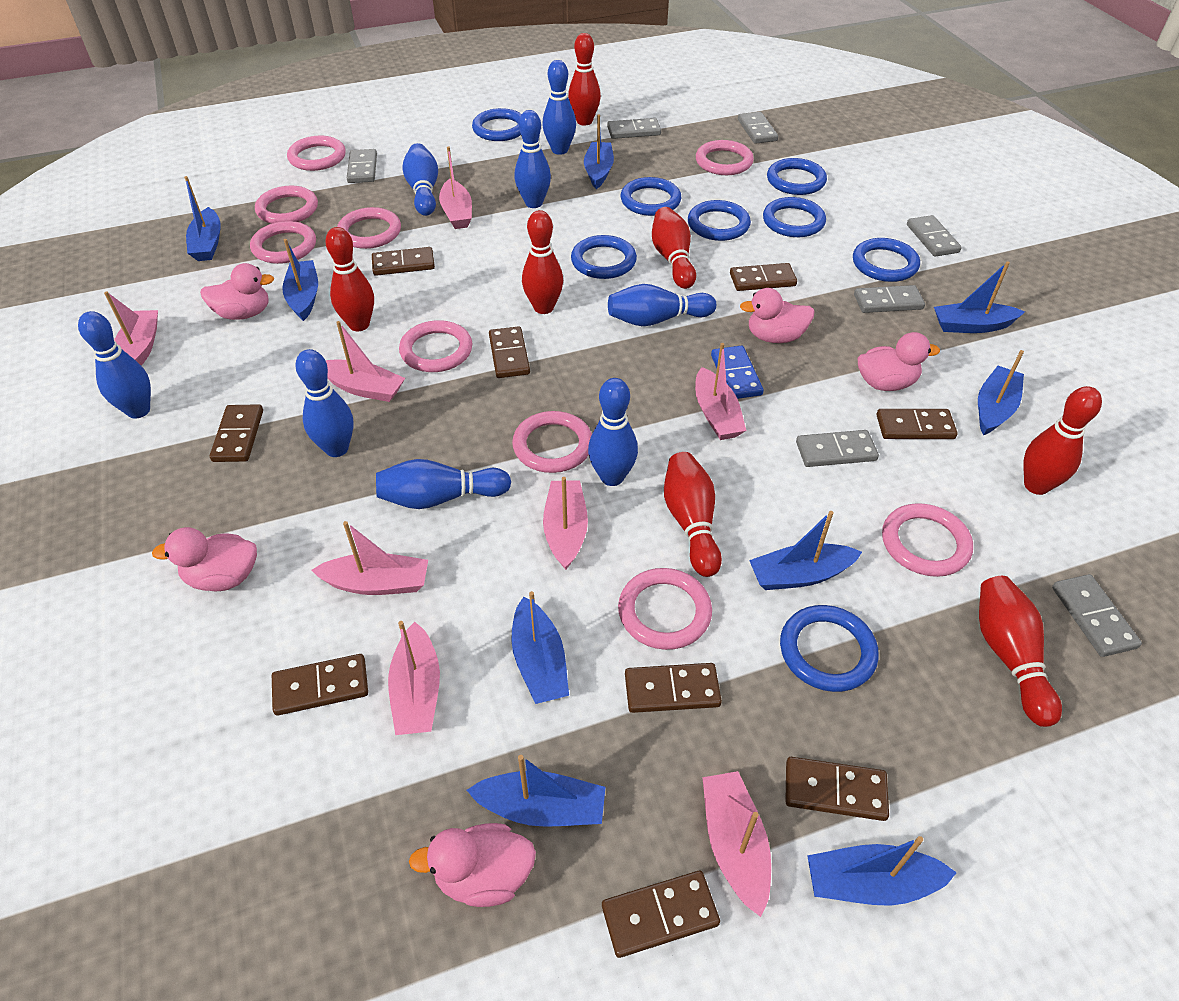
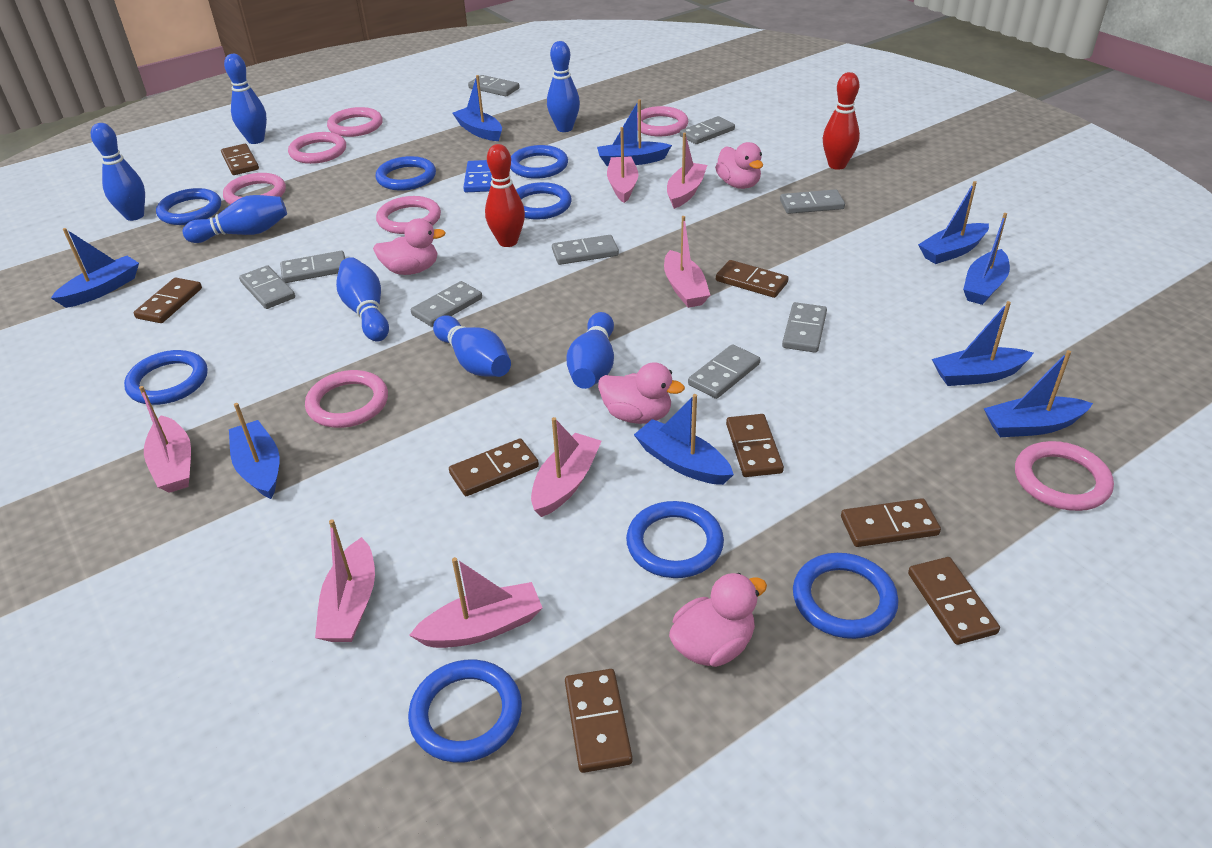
blue bowling pin: 8 -> 7
brown domino: 9 -> 8
grey domino: 7 -> 9
pink boat: 8 -> 7
pink duck: 5 -> 4
pink ring: 9 -> 7
red bowling pin: 7 -> 2

